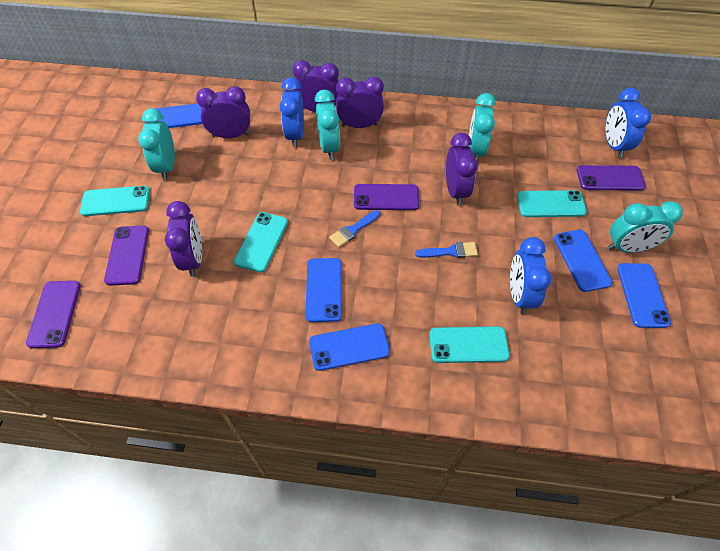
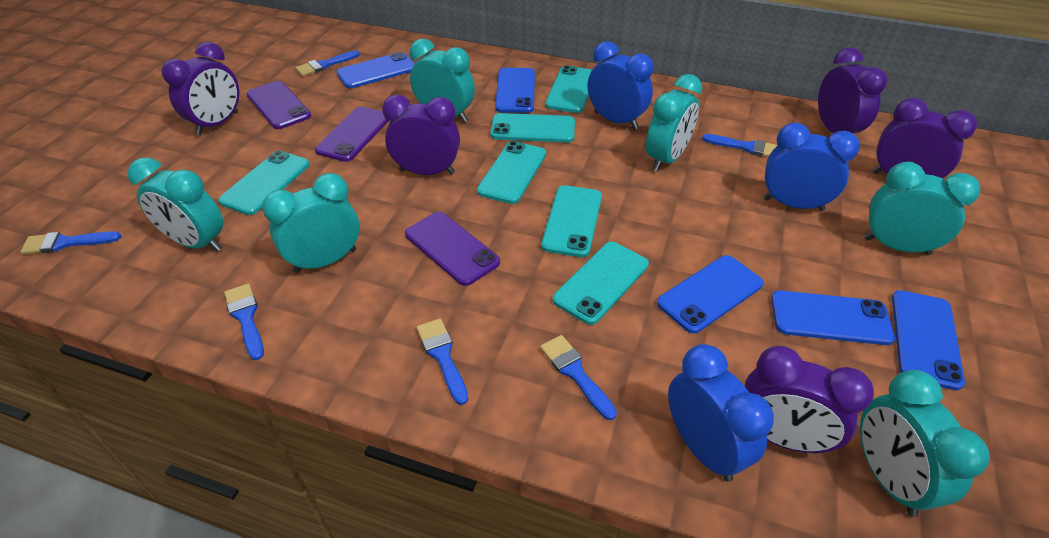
blue brush: 2 -> 6
purple phone: 4 -> 3
turquoise clock: 4 -> 6
turquoise phone: 4 -> 6

